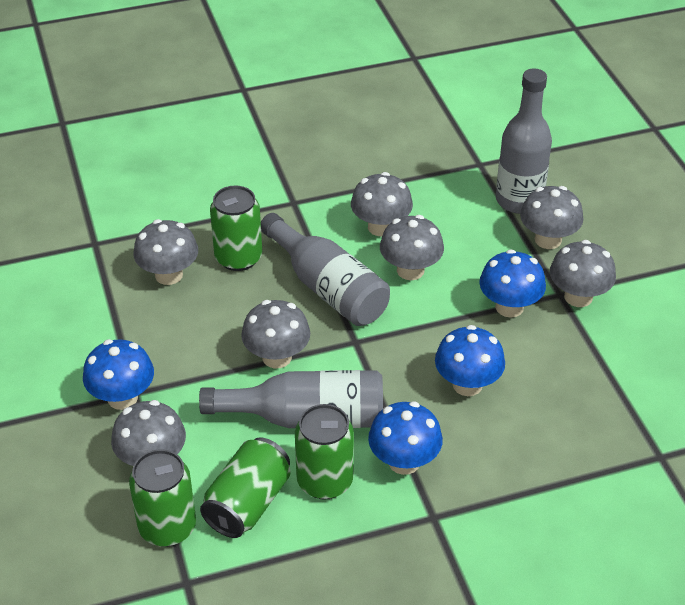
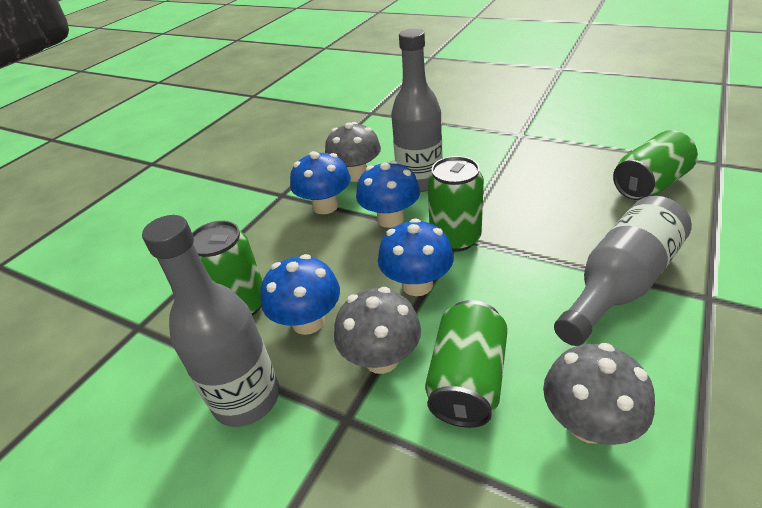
grey mushroom: 7 -> 3

